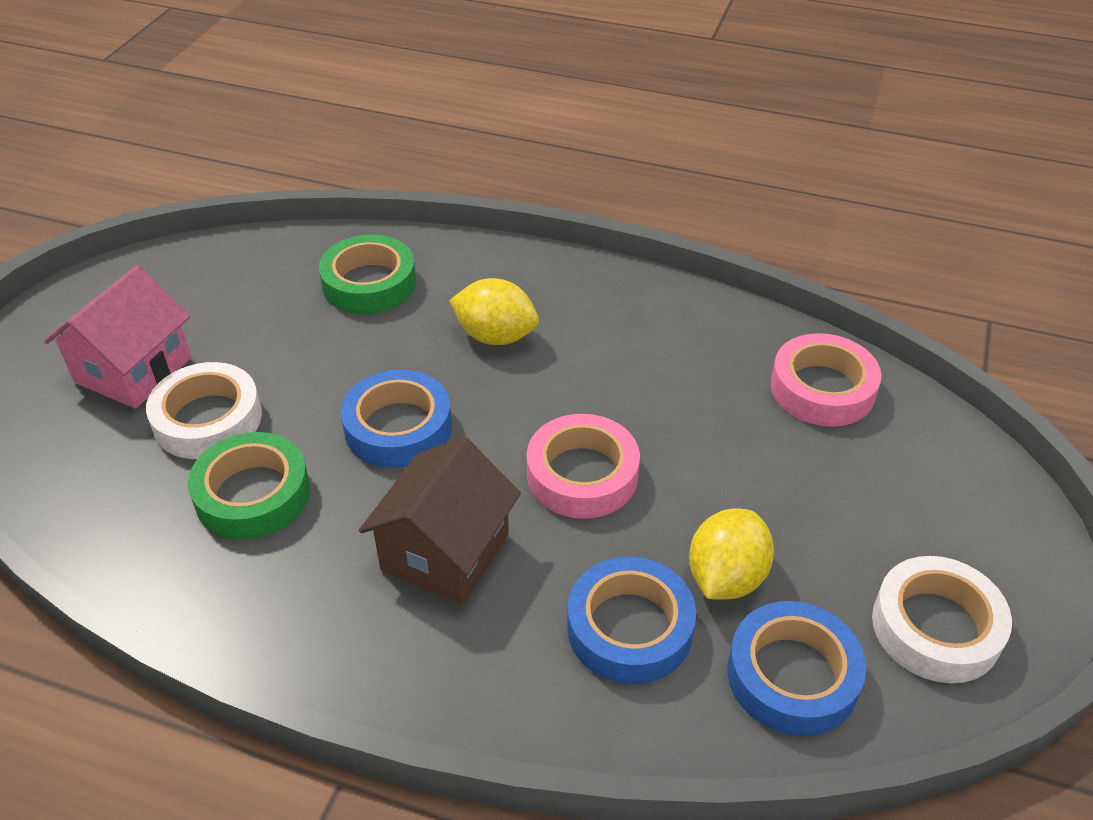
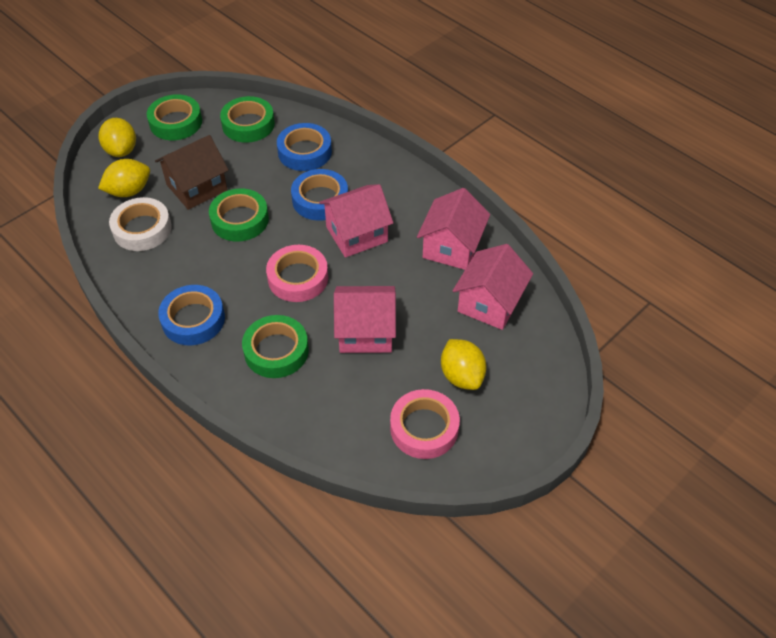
green tape: 2 -> 4
pink house: 1 -> 4
white tape: 2 -> 1
yellow lemon: 2 -> 3

